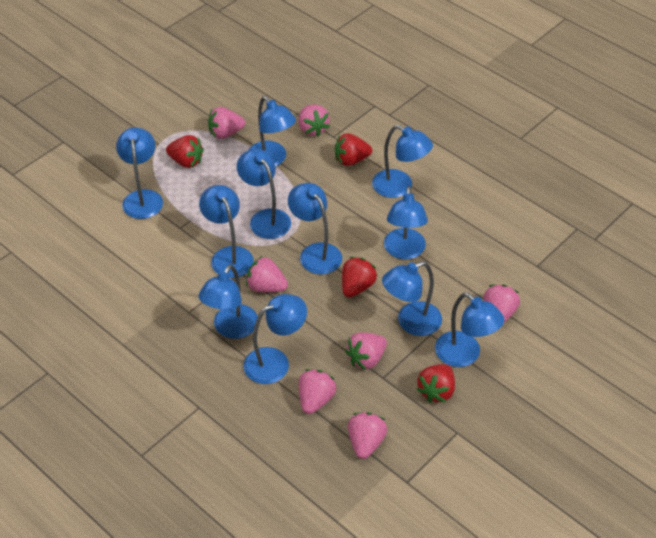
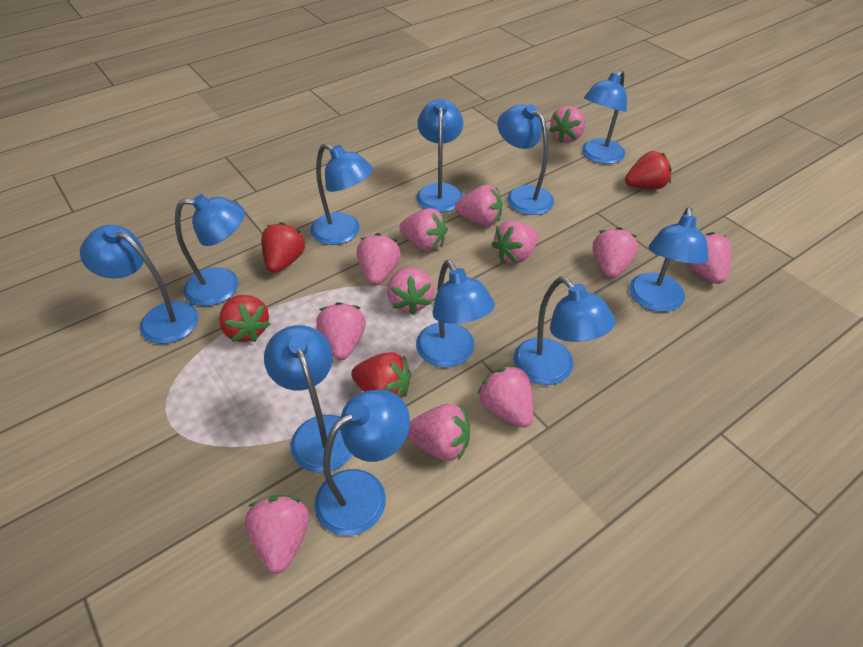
pink strawberry: 7 -> 12

